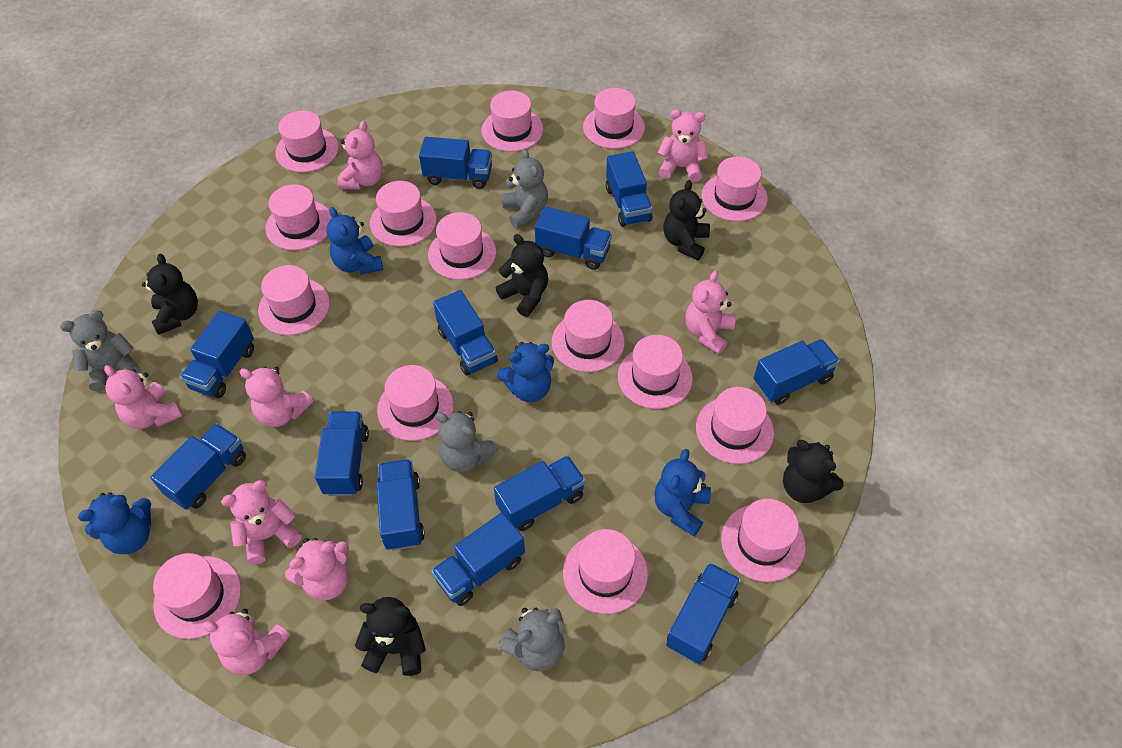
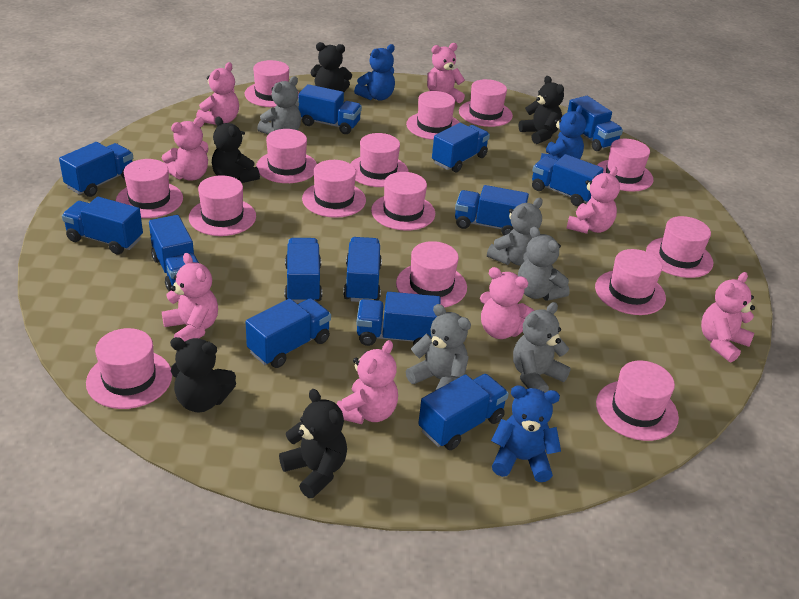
blue teddy bear: 4 -> 3
blue truck: 12 -> 13
grey teddy bear: 4 -> 5

